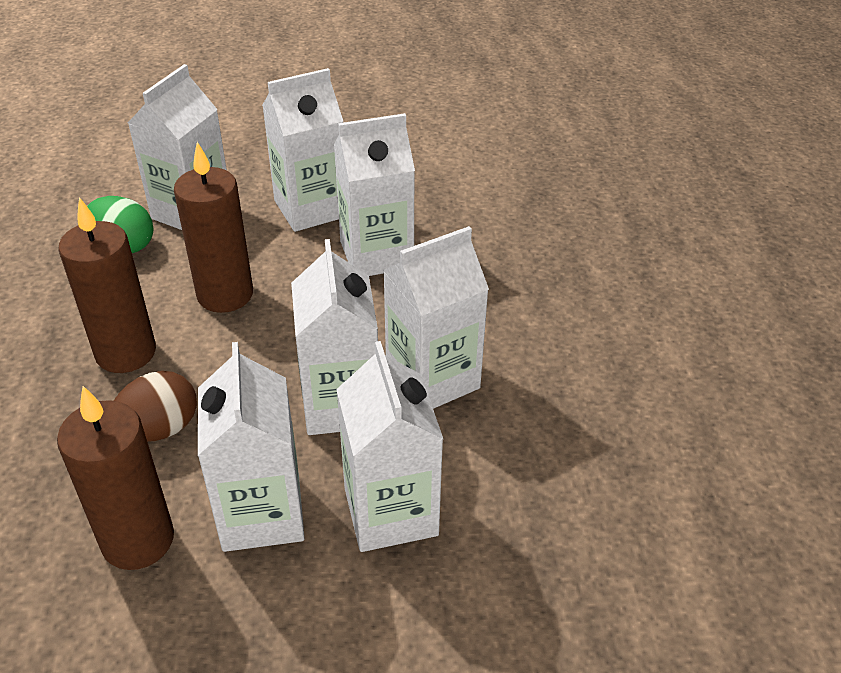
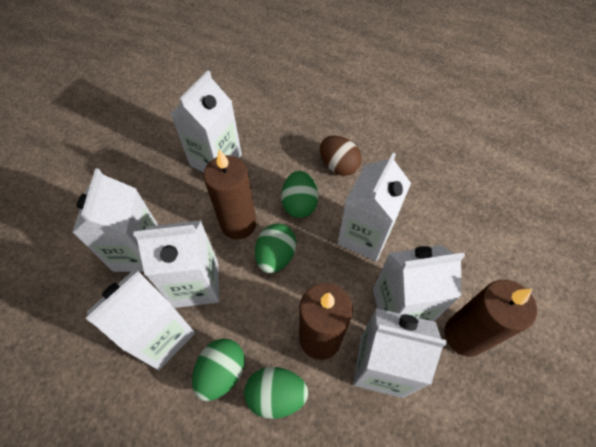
green egg: 1 -> 4

